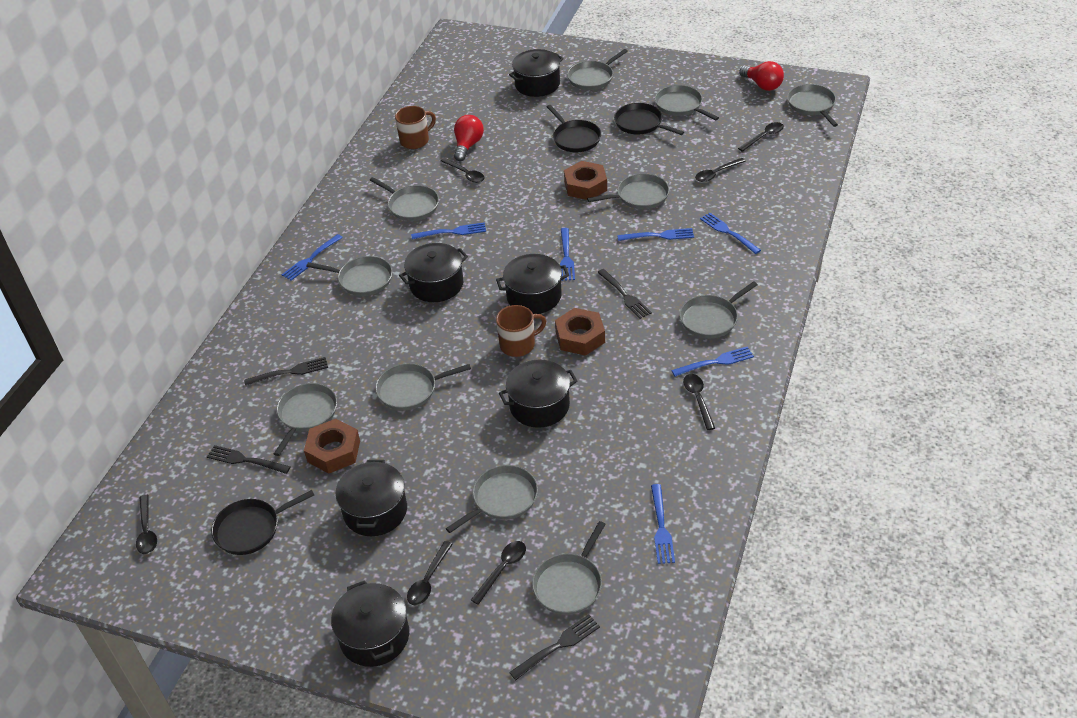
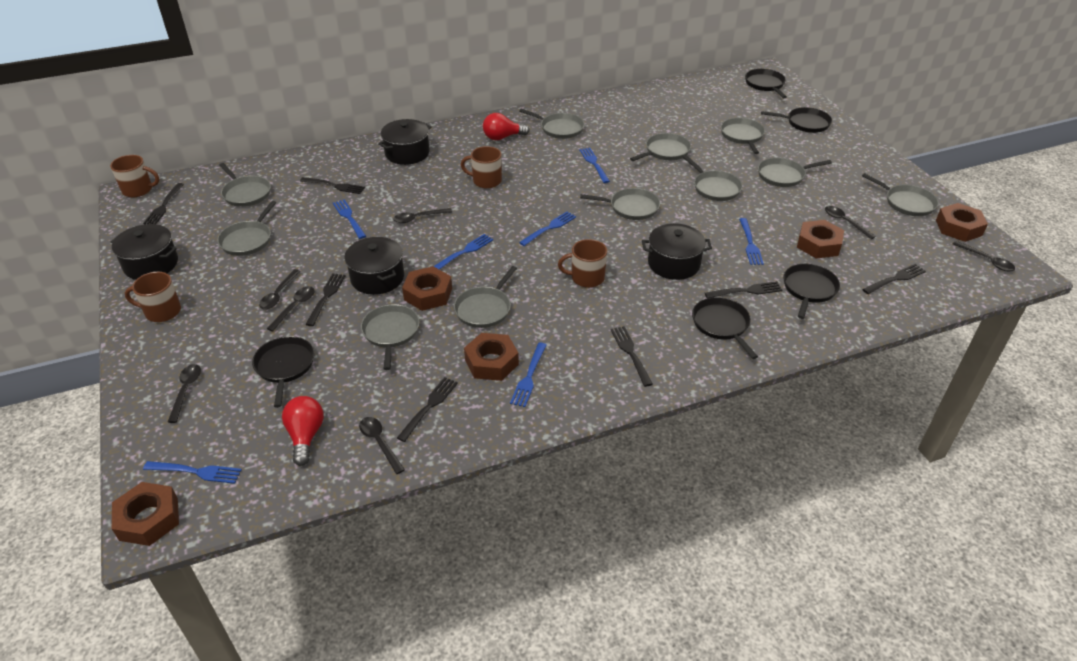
black fork: 4 -> 7
black pan: 3 -> 5
black pot: 6 -> 4
brown mug: 2 -> 4
brown nut: 3 -> 5

